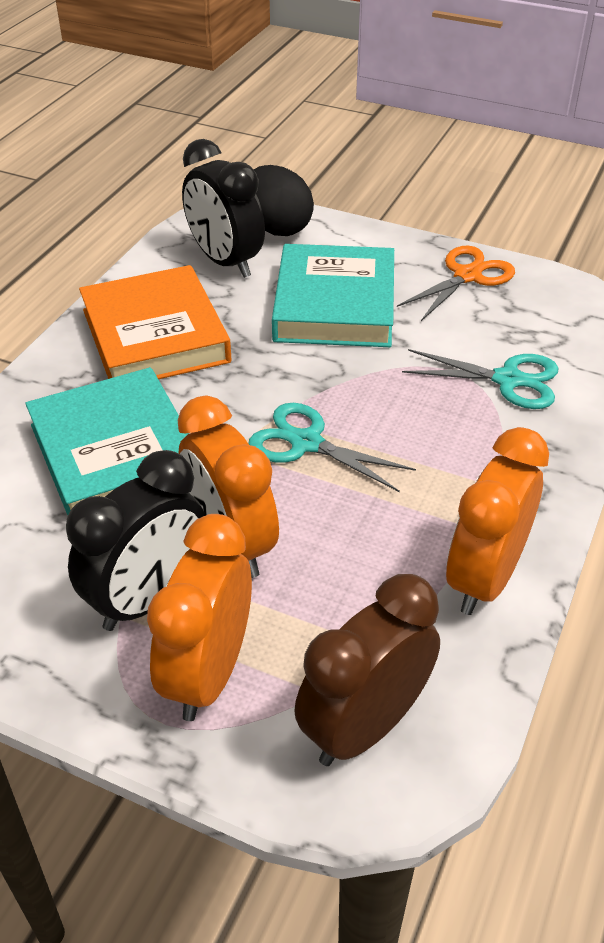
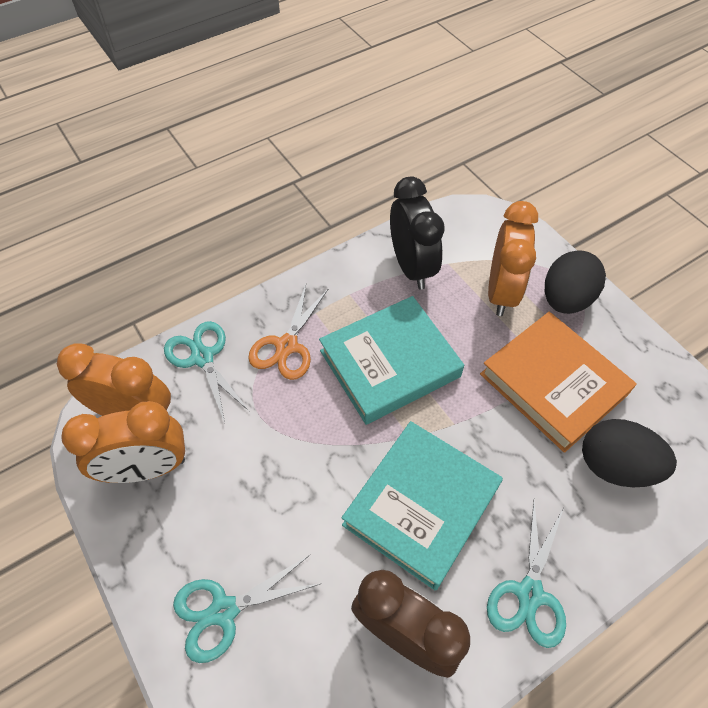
black clock: 2 -> 1
black egg: 1 -> 2
turquoise scissors: 2 -> 3

